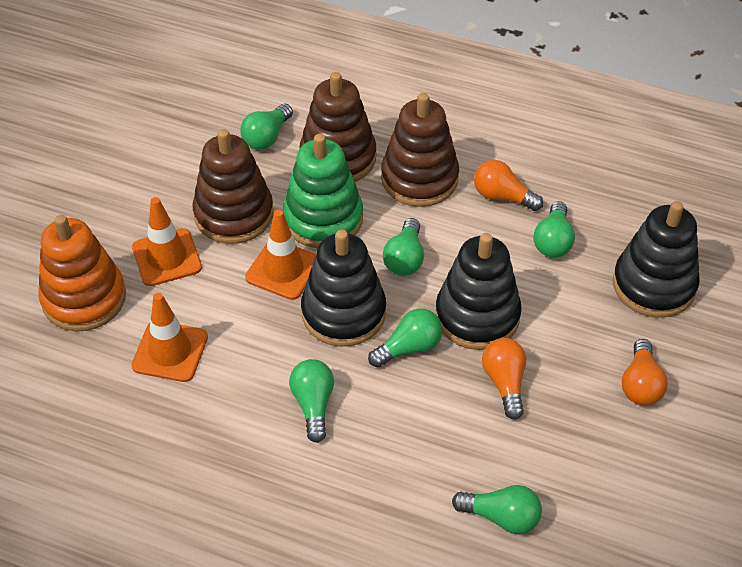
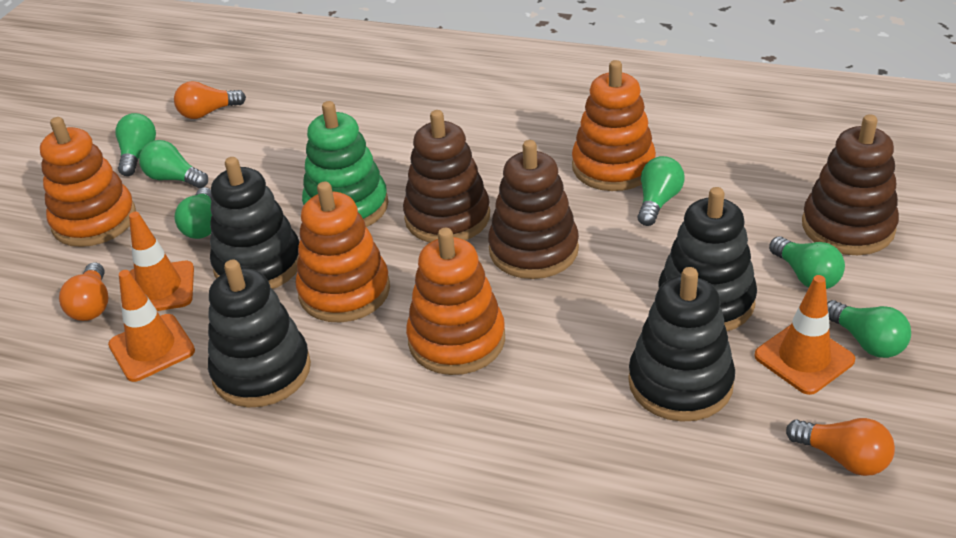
black stacking toy: 3 -> 4
orange stacking toy: 1 -> 4

